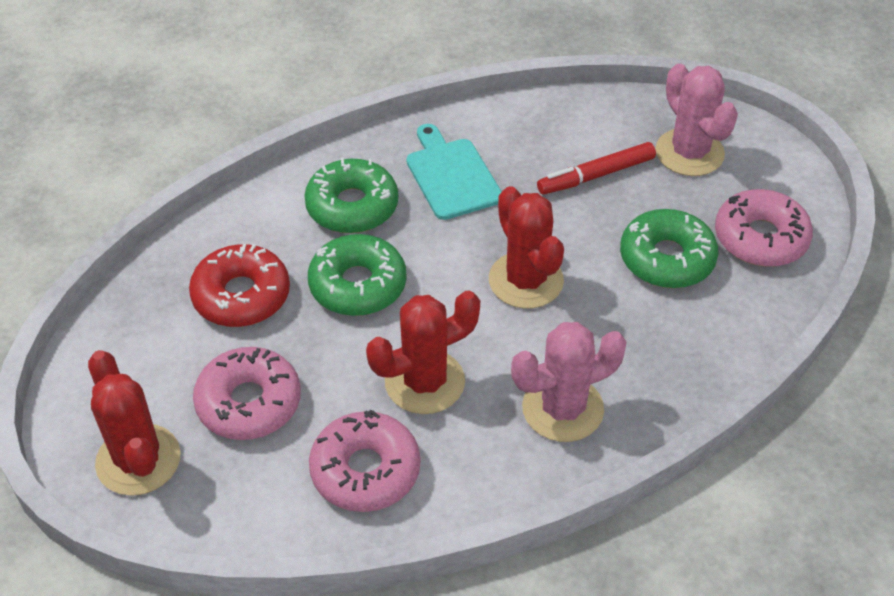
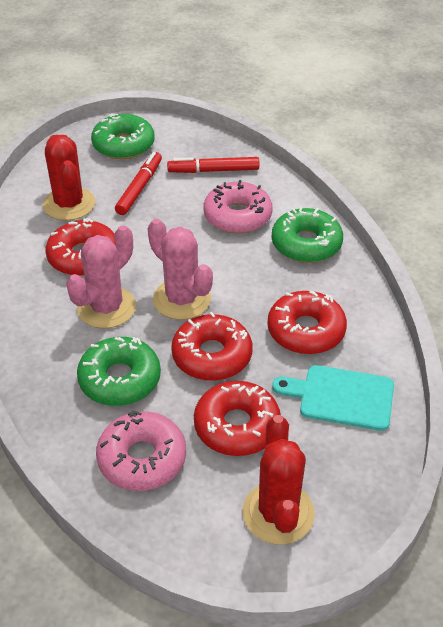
pink donut: 3 -> 2
red cactus: 3 -> 2
red donut: 1 -> 4
red marker: 1 -> 2

